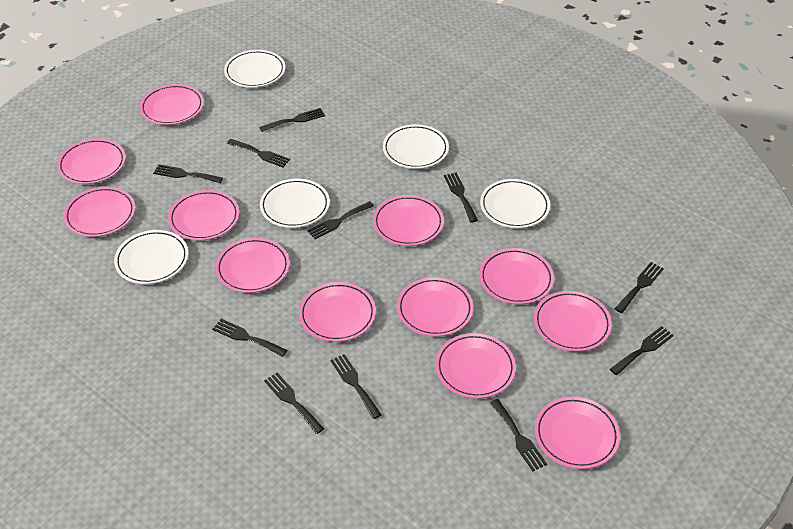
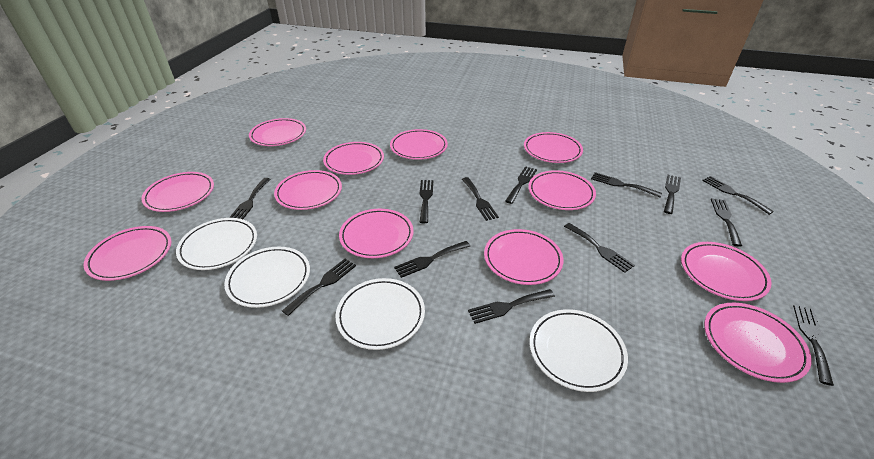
black fork: 11 -> 13
white plate: 5 -> 4

